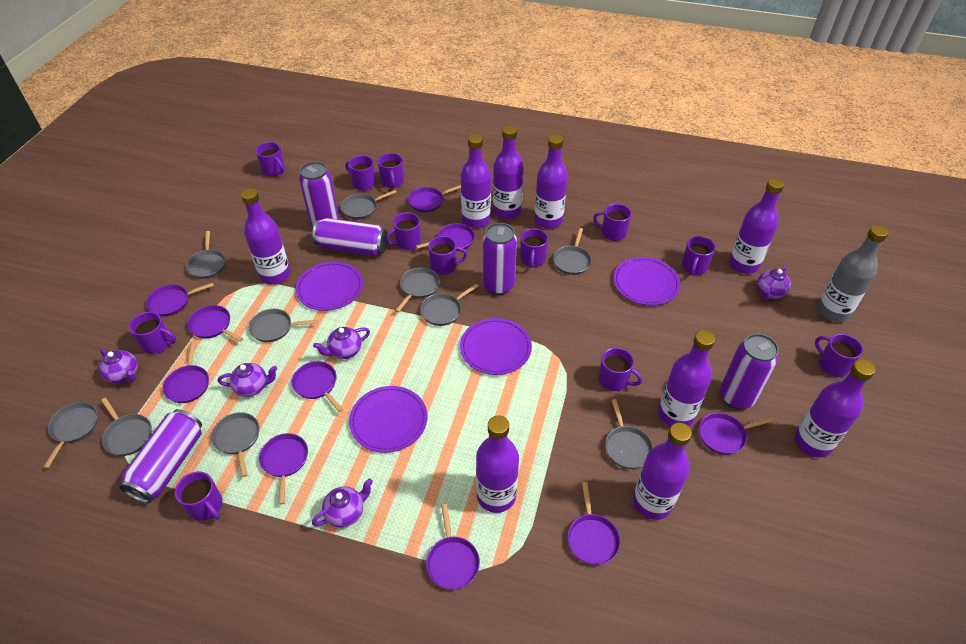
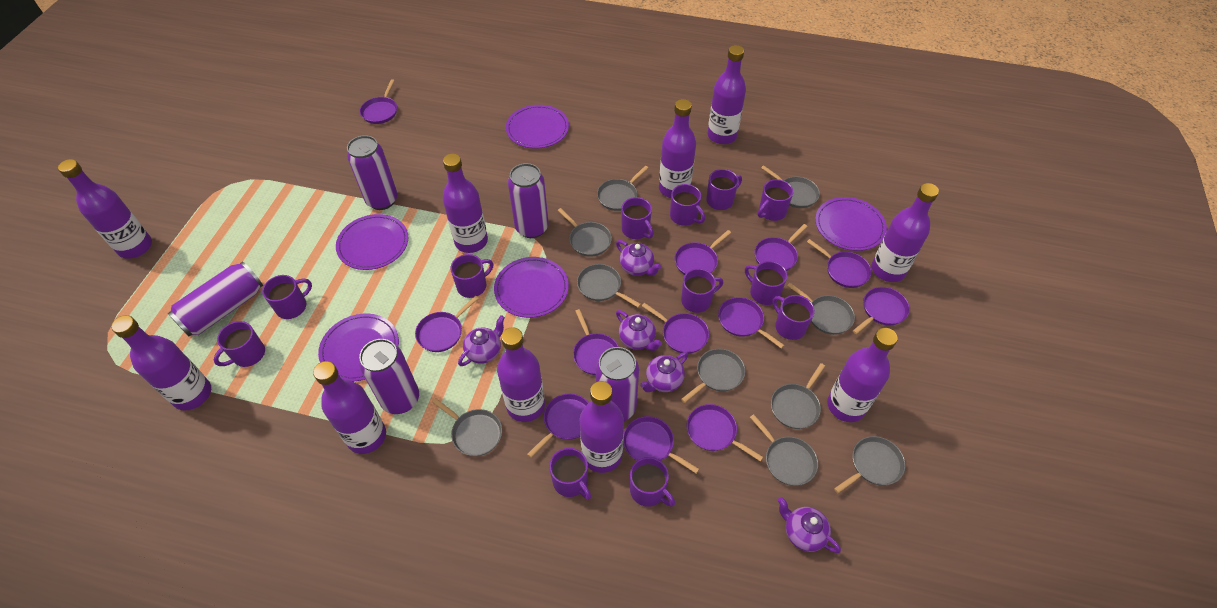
grey bottle: 1 -> 0
purple bottle: 9 -> 10
purple pan: 10 -> 12
purple plate: 4 -> 5

